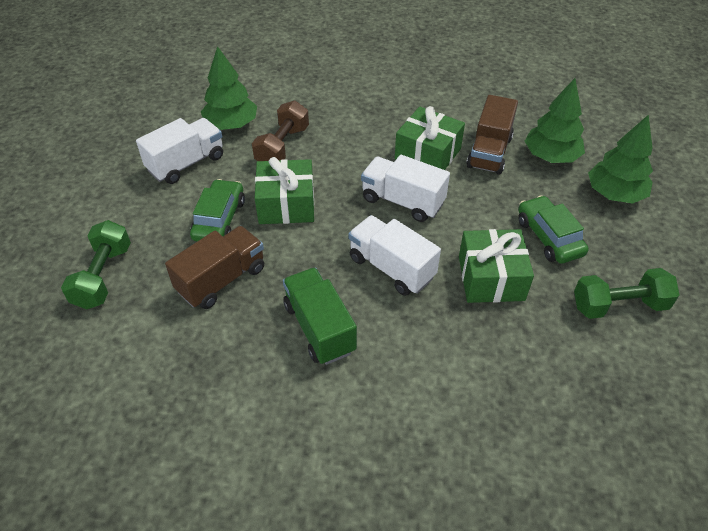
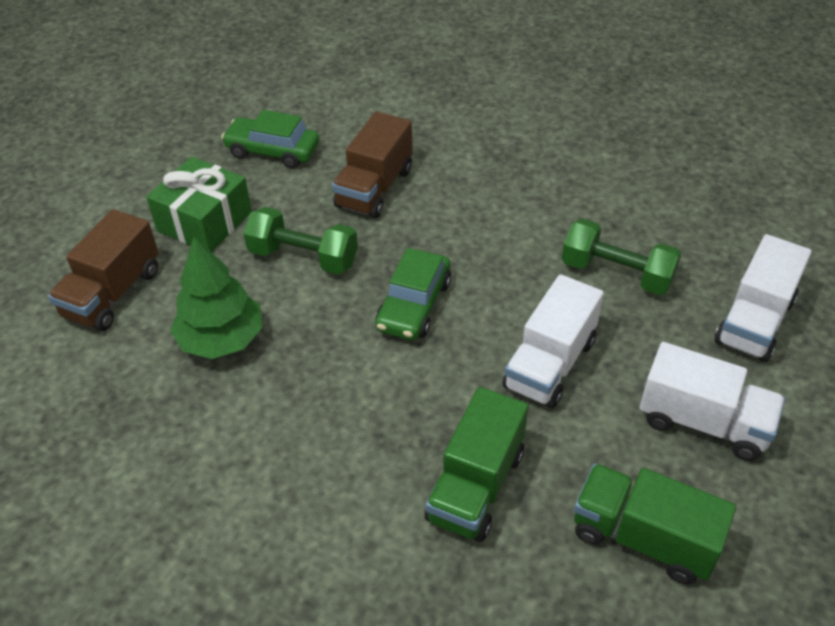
brown dumbbell: 1 -> 0
green gift: 3 -> 1
green tree: 3 -> 1
green truck: 1 -> 2

